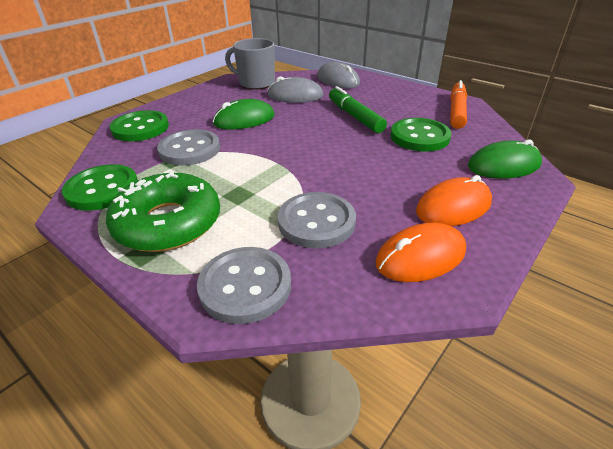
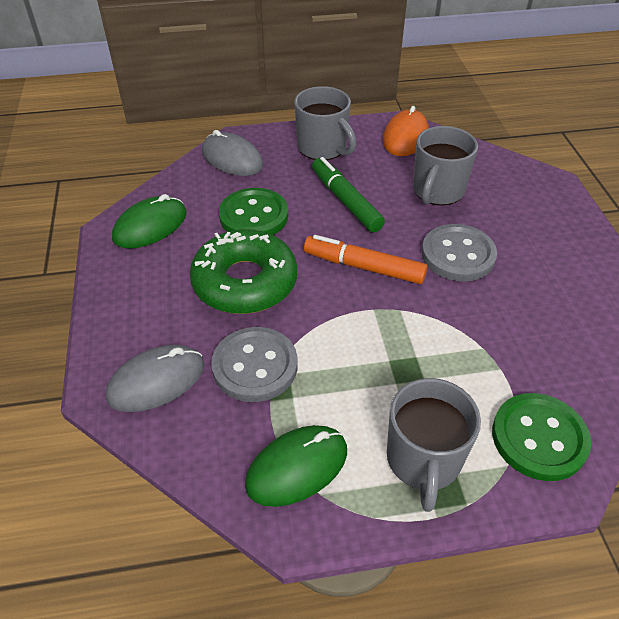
green button: 3 -> 2
grey button: 3 -> 2
grey mug: 1 -> 3
orange mouse: 2 -> 1

